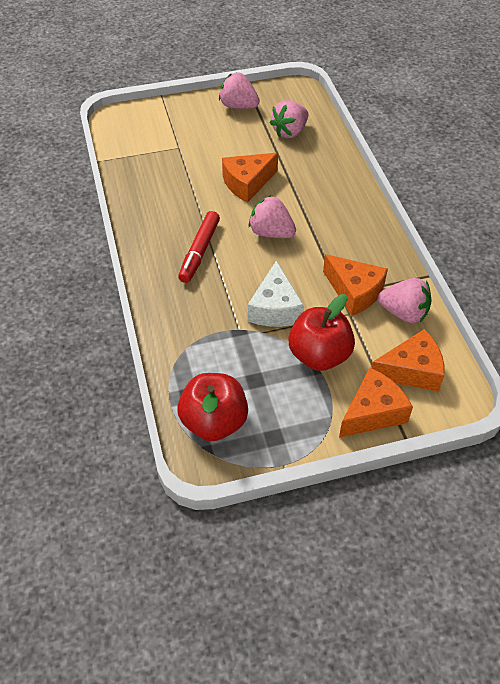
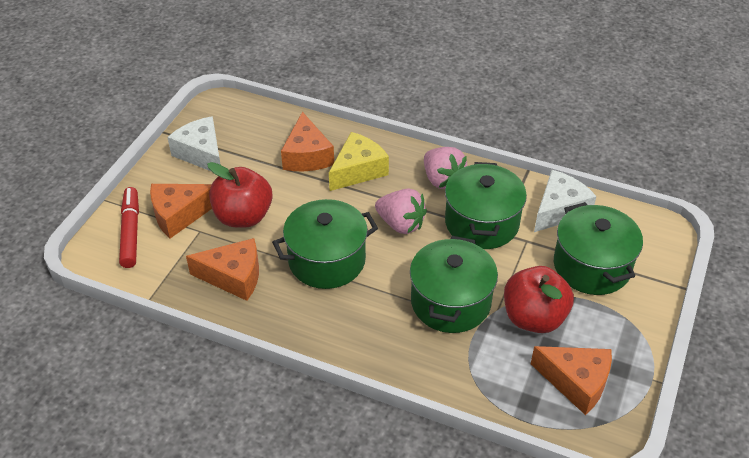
green pot: 0 -> 4
pink strawberry: 4 -> 2
white cheese: 1 -> 2
yellow cheese: 0 -> 1

